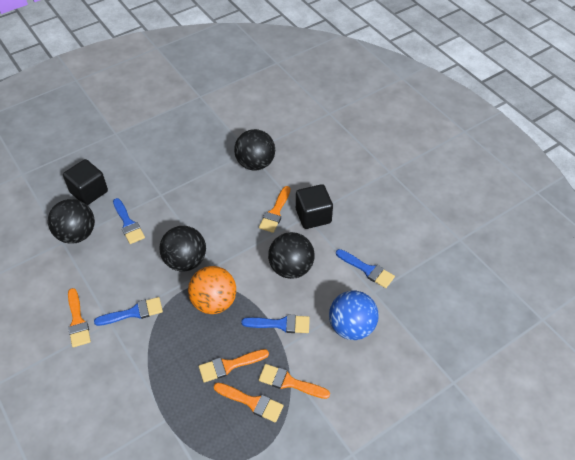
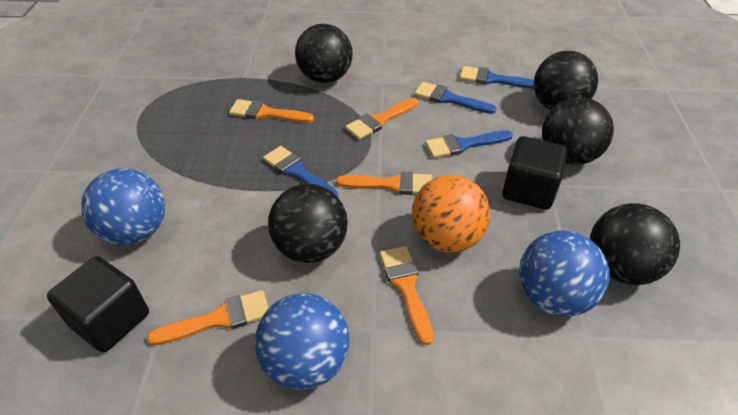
black ball: 4 -> 5
blue ball: 1 -> 3

